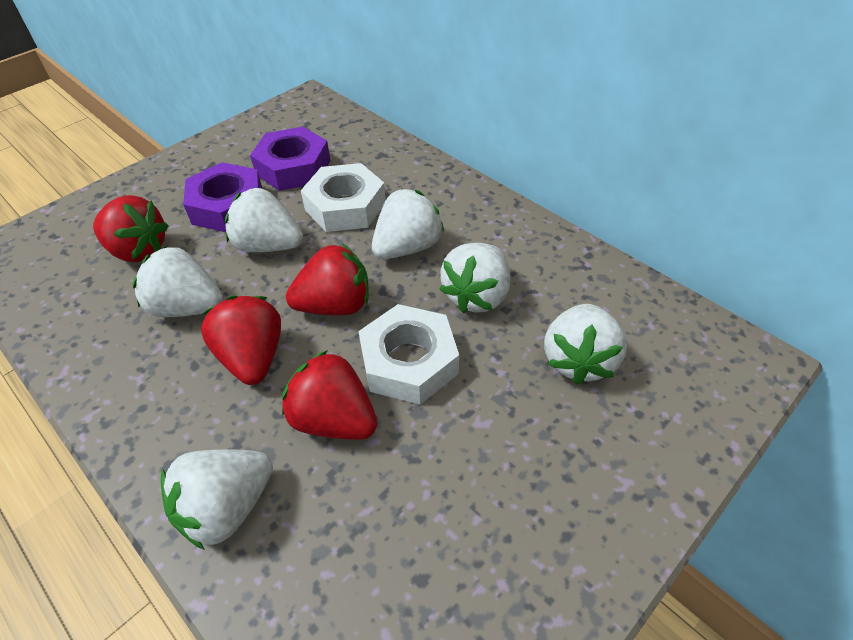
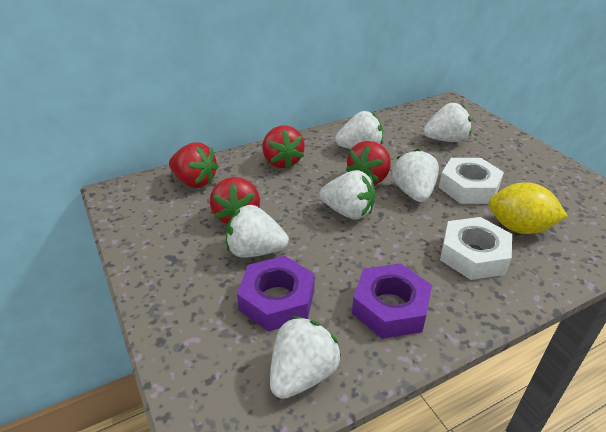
yellow lemon: 0 -> 1

